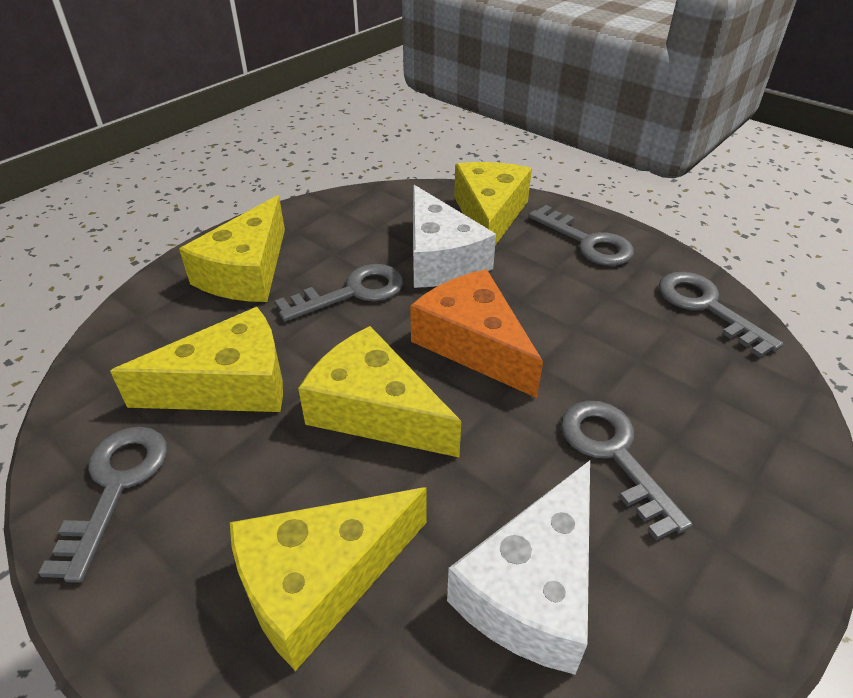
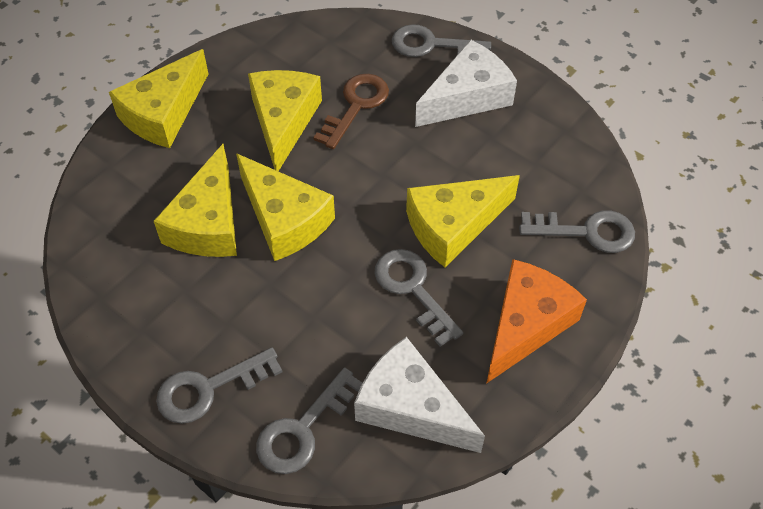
brown key: 0 -> 1

